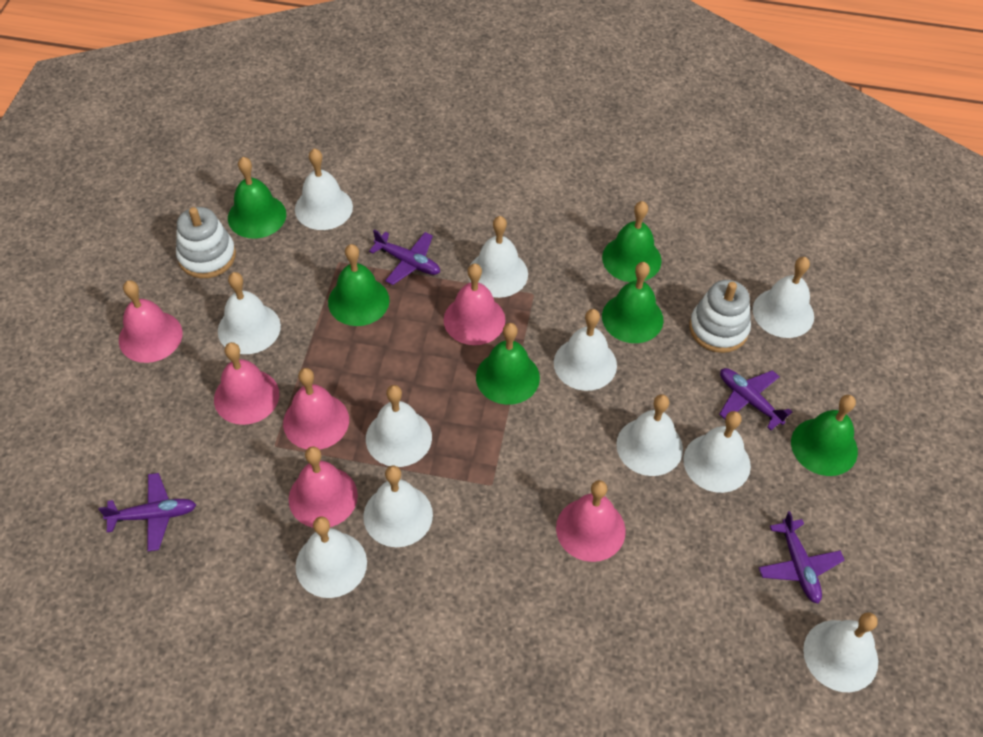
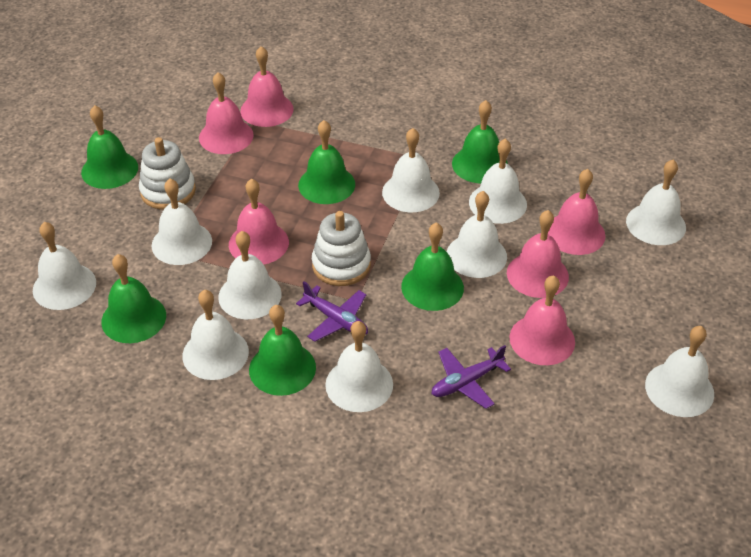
purple plane: 4 -> 2
white bell: 11 -> 10

